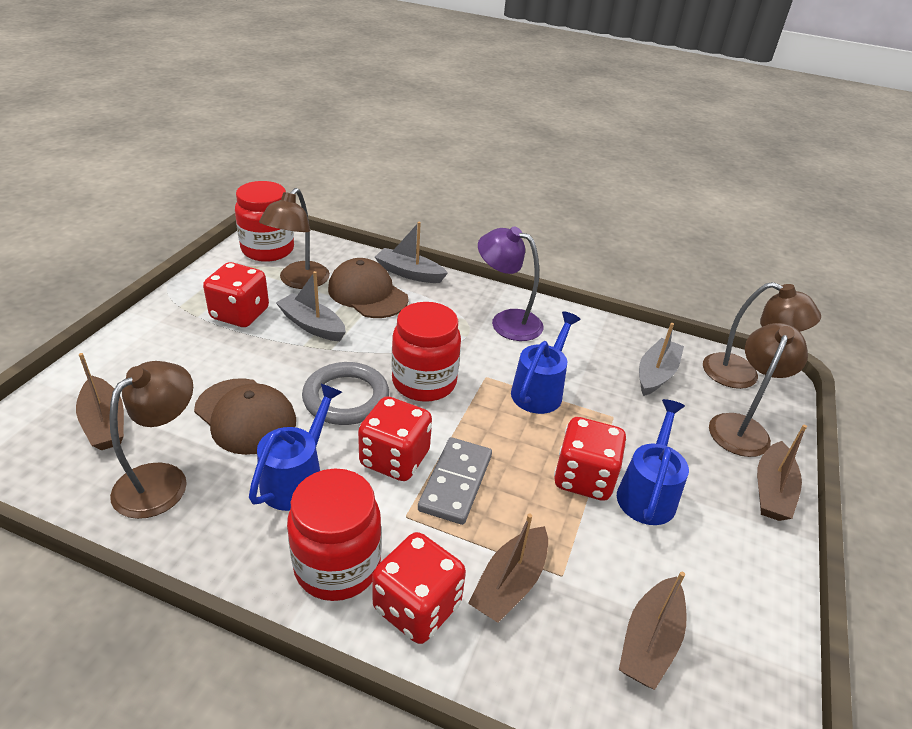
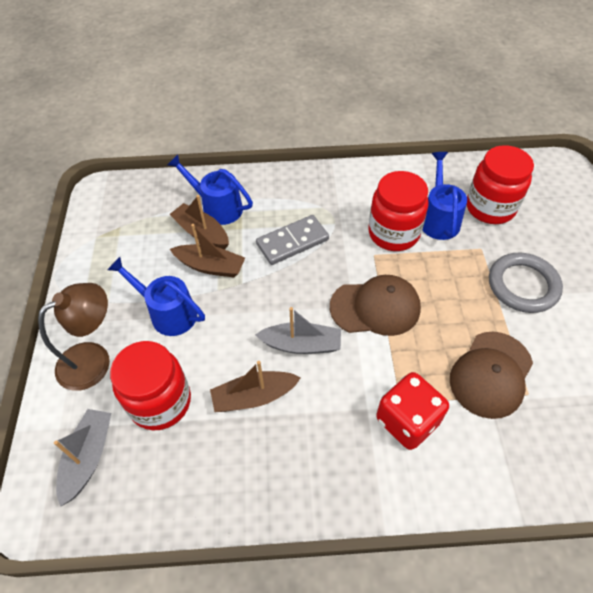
brown boat: 4 -> 3
brown lamp: 4 -> 1
grey boat: 3 -> 2
purple lamp: 1 -> 0
red dice: 4 -> 1

